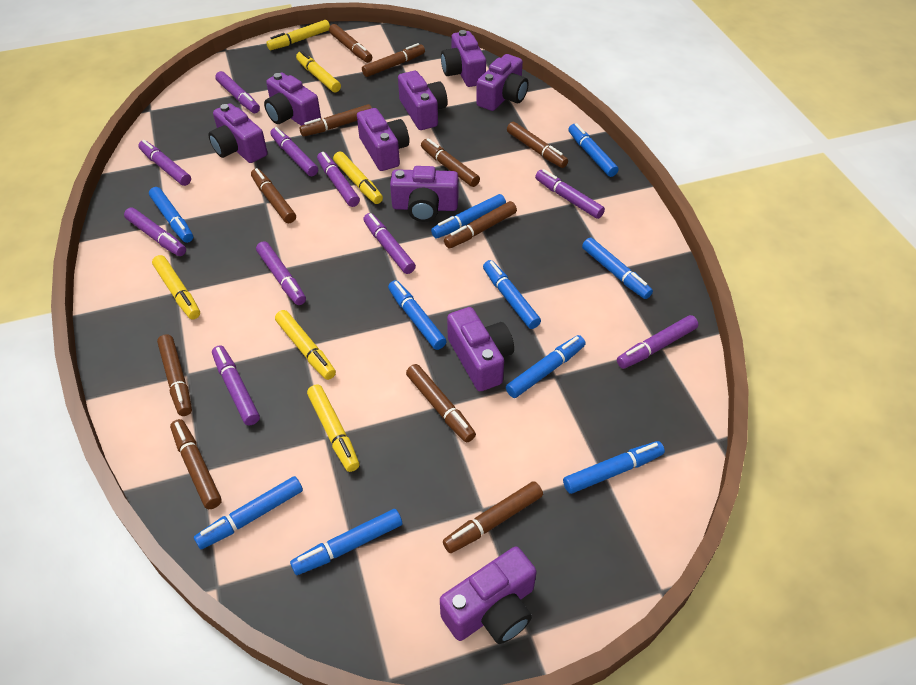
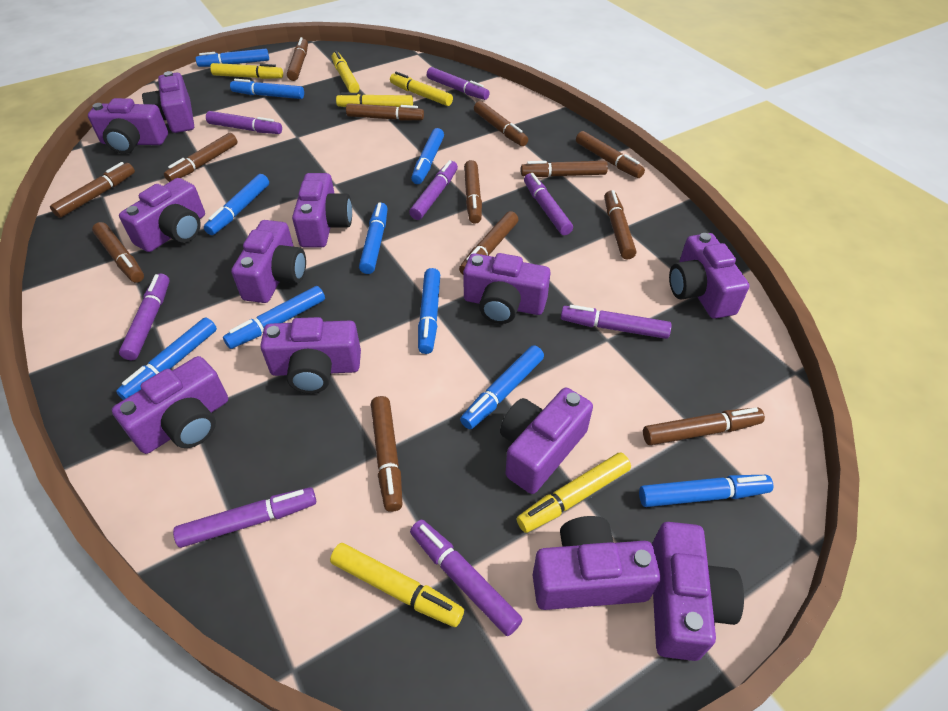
brown marker: 11 -> 13
purple camera: 9 -> 12
purple marker: 10 -> 8

